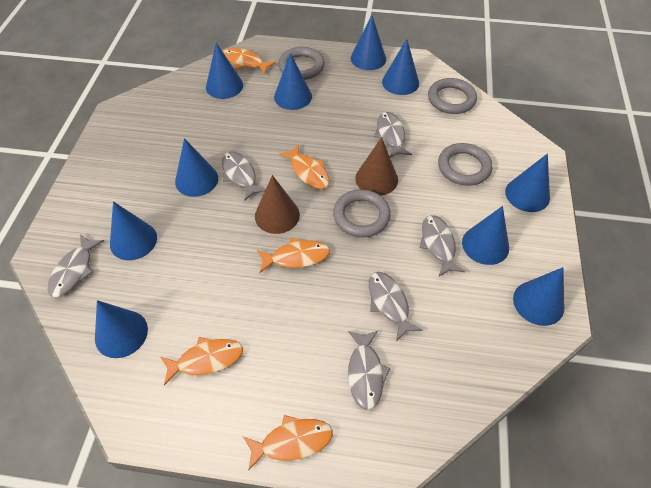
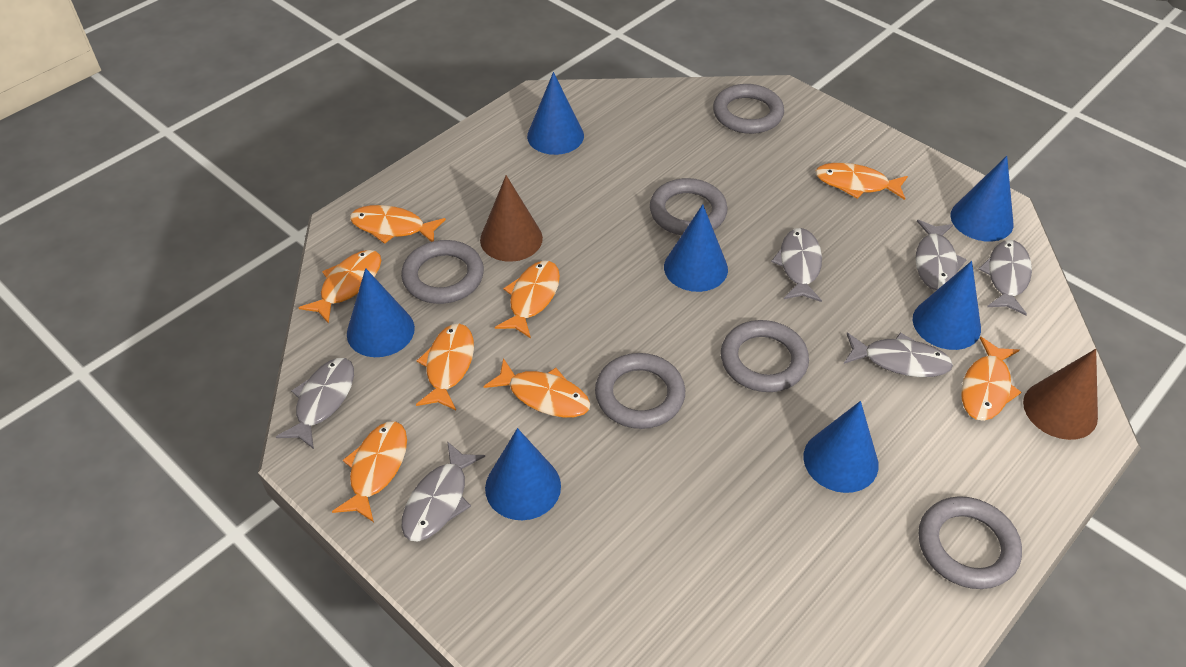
blue cone: 10 -> 7
grey ring: 4 -> 6
orange fish: 5 -> 8

